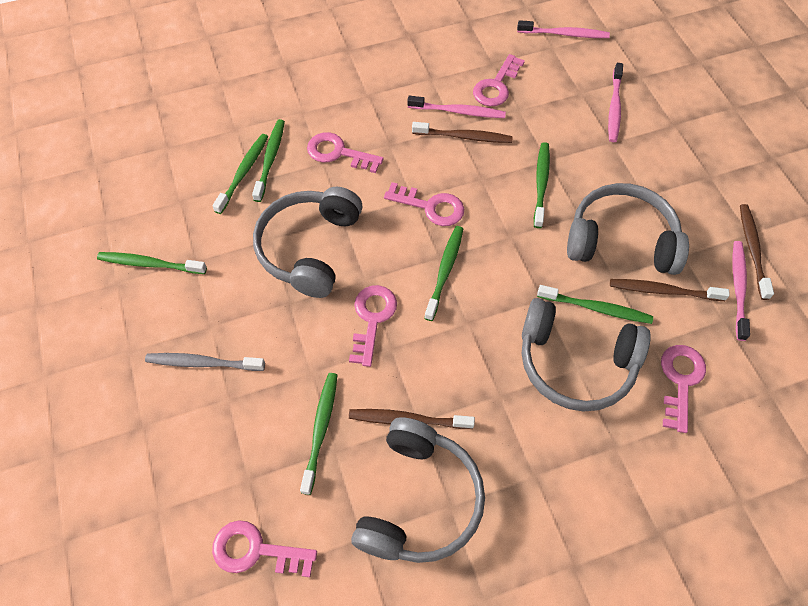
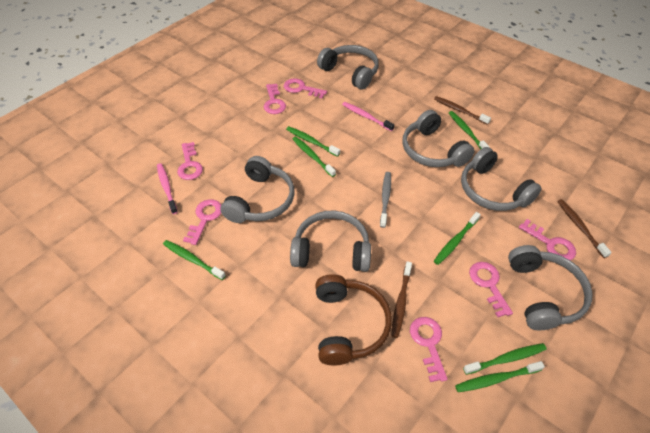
brown headphones: 0 -> 1
brown toothbrush: 4 -> 3
grey headphones: 4 -> 6
pink key: 6 -> 7
pink toothbrush: 4 -> 2

